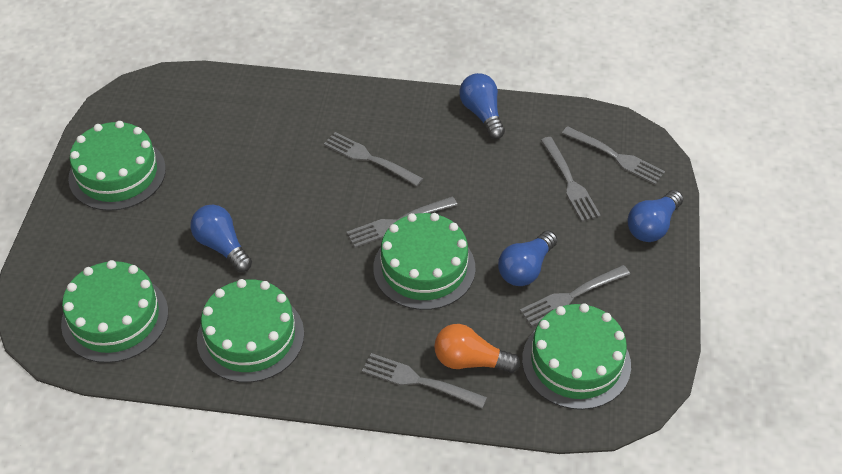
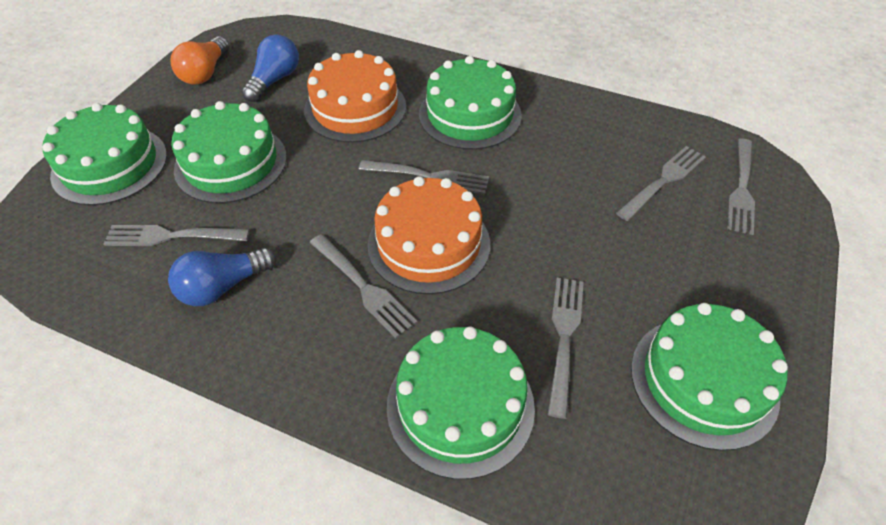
blue light bulb: 4 -> 2
orange cake: 0 -> 2

